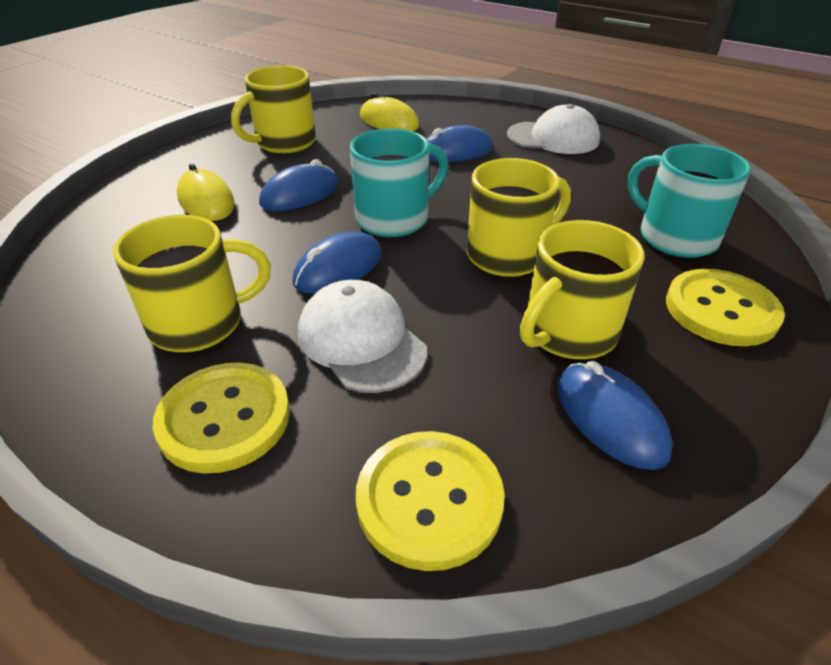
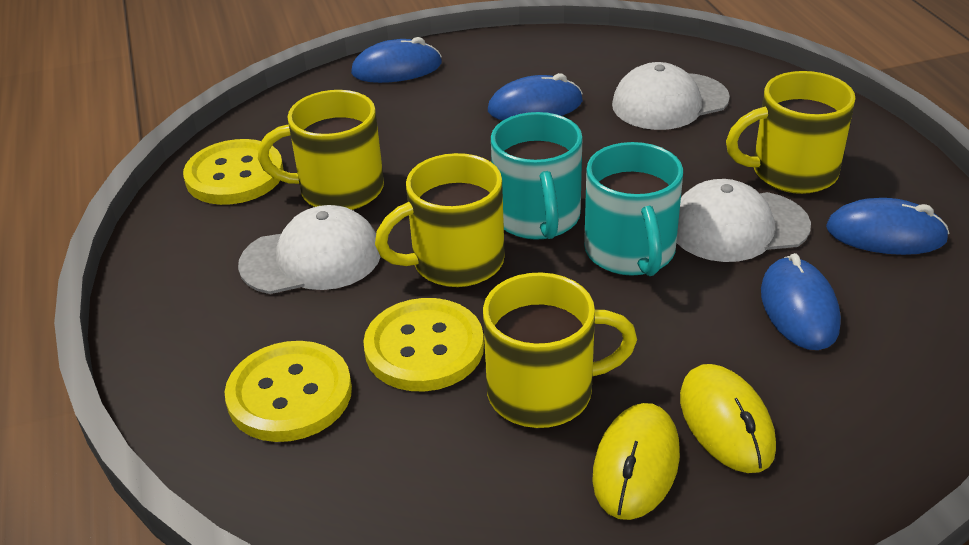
white cap: 2 -> 3

